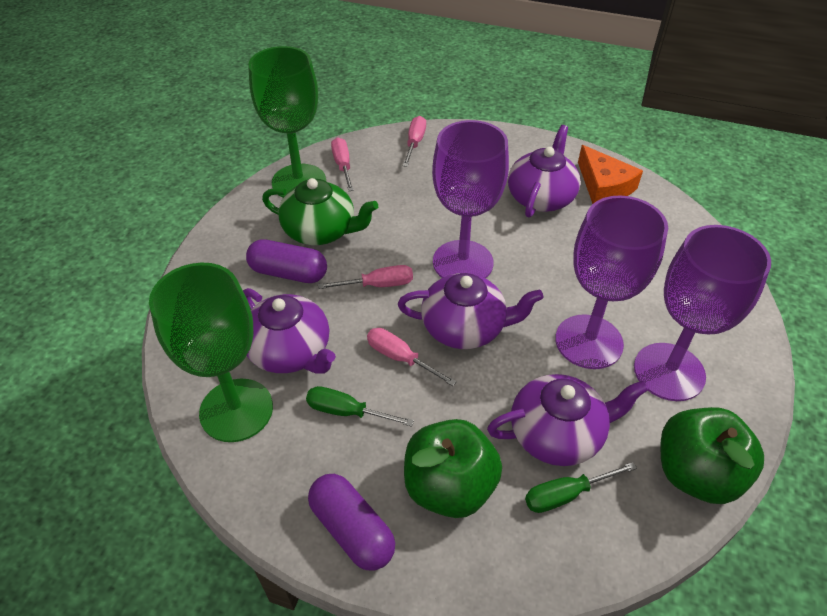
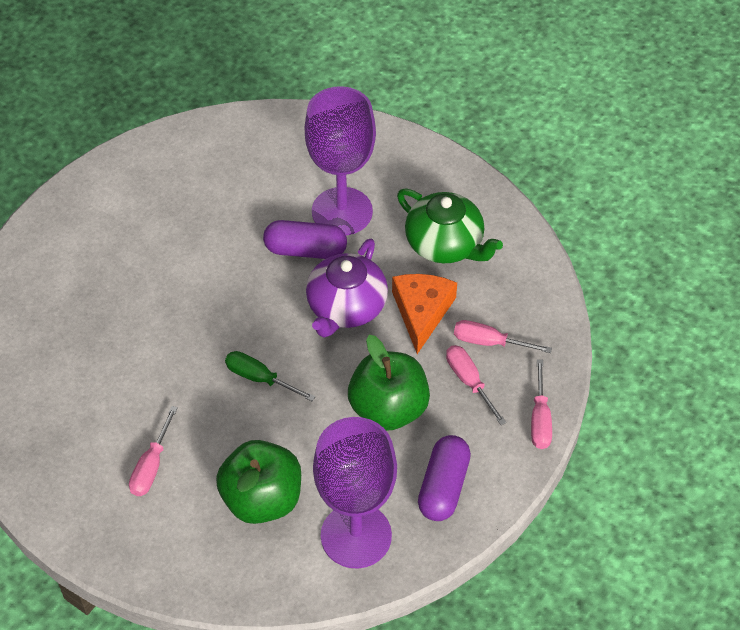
green goblet: 2 -> 0
green screwdriver: 2 -> 1
purple goblet: 3 -> 2
purple teapot: 4 -> 1

